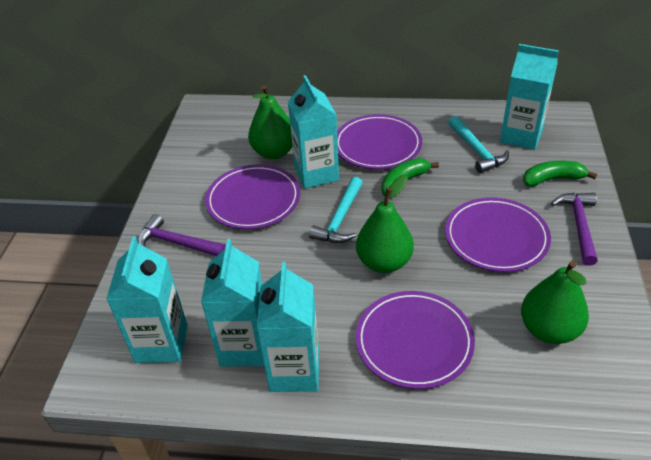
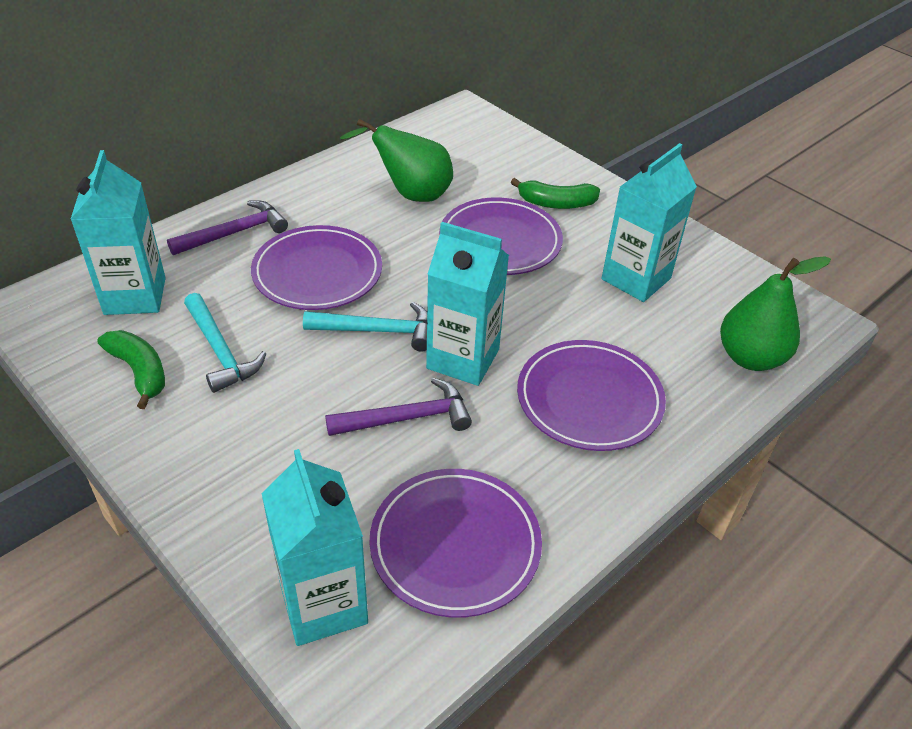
green pear: 3 -> 2
turquoise carton: 5 -> 4

